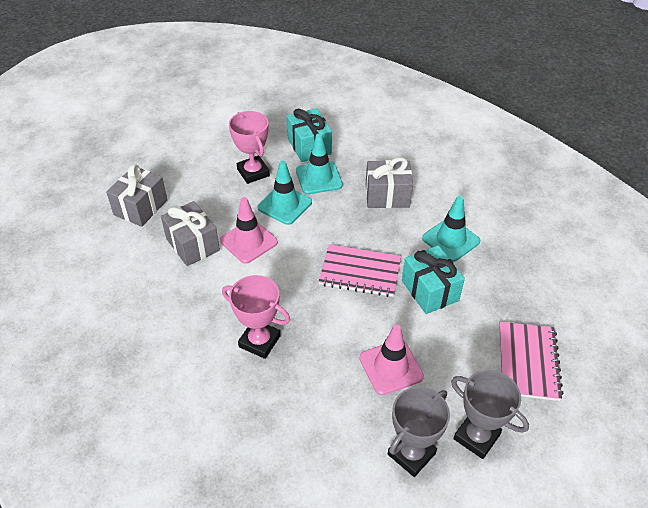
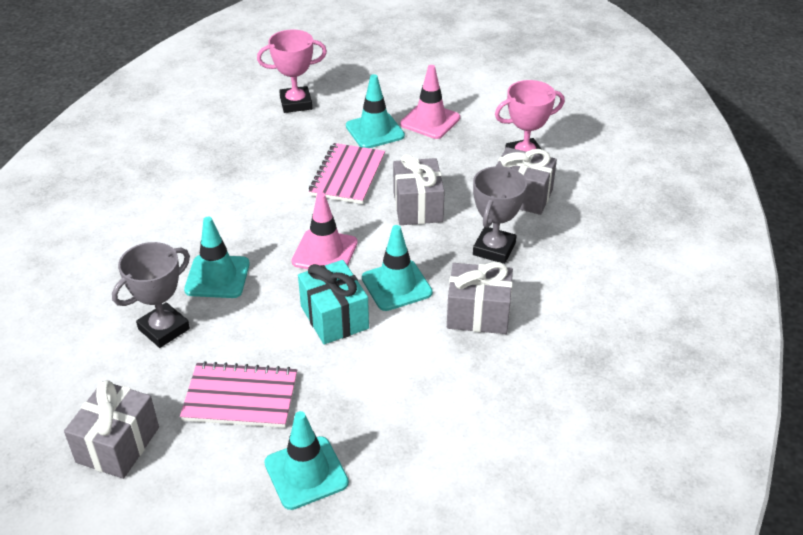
grey gift: 3 -> 4
turquoise gift: 2 -> 1
turquoise traffic cone: 3 -> 4

